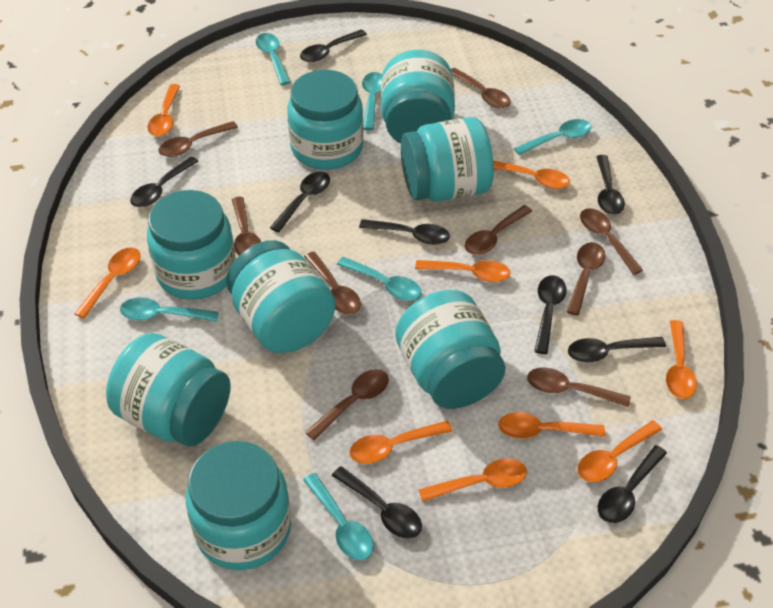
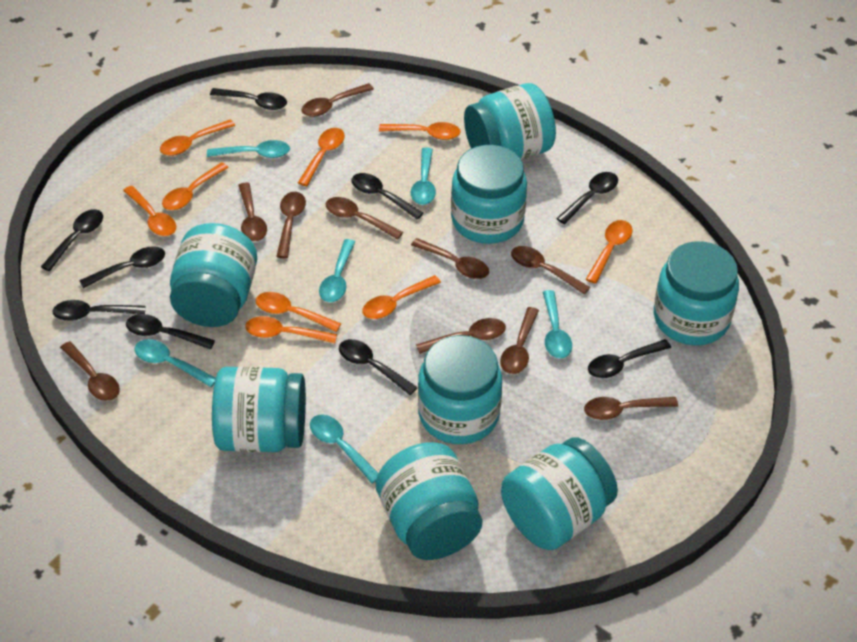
brown spoon: 9 -> 10

